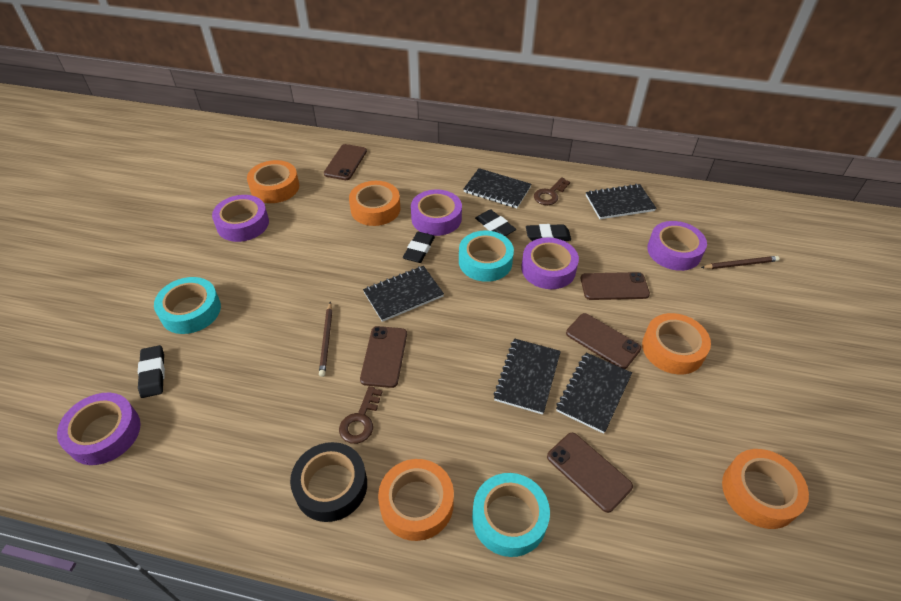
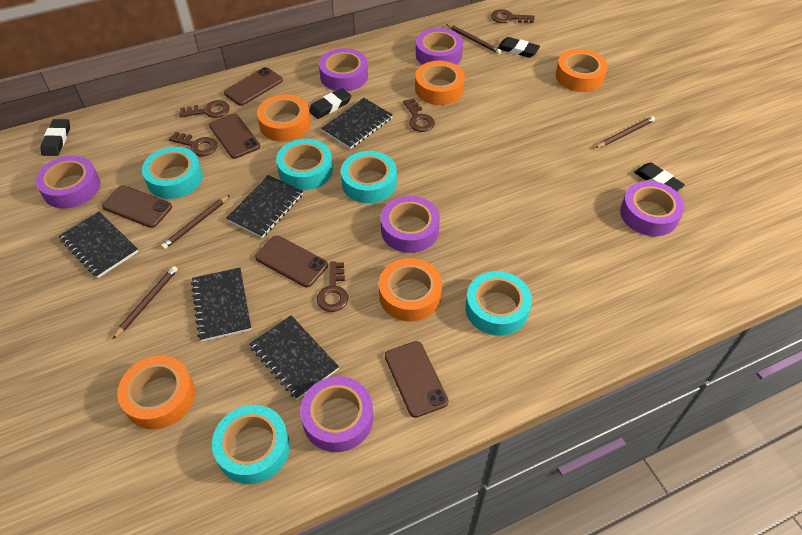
black tape: 1 -> 0
brown key: 2 -> 5
brown pencil: 2 -> 4
purple tape: 5 -> 6
turquoise tape: 3 -> 5

